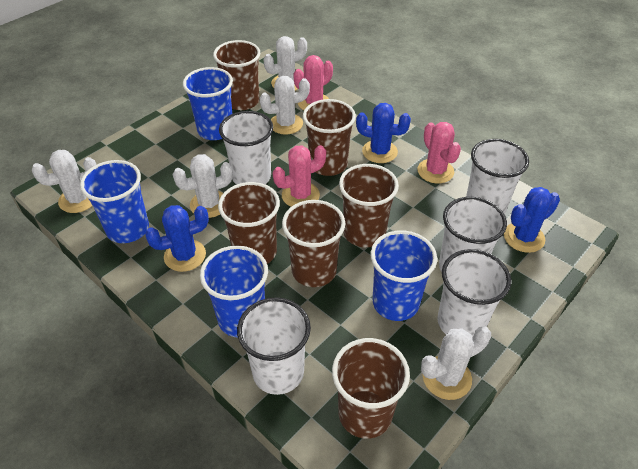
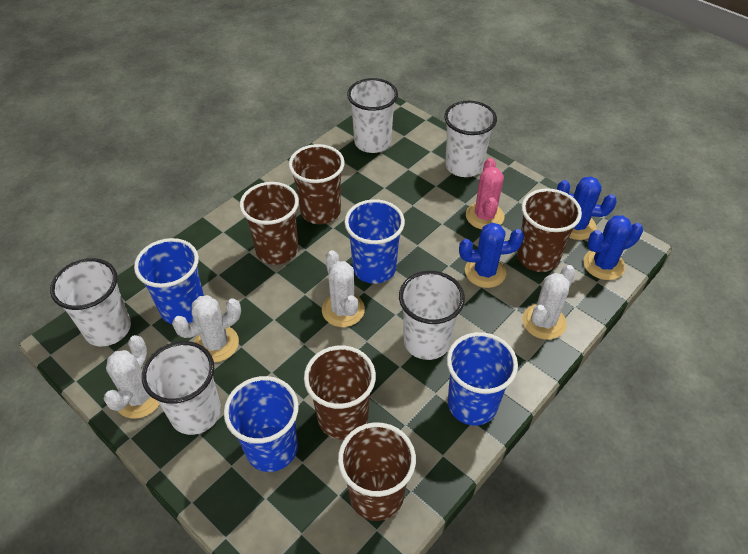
brown cup: 6 -> 5
pink cactus: 3 -> 1
white cactus: 5 -> 4

